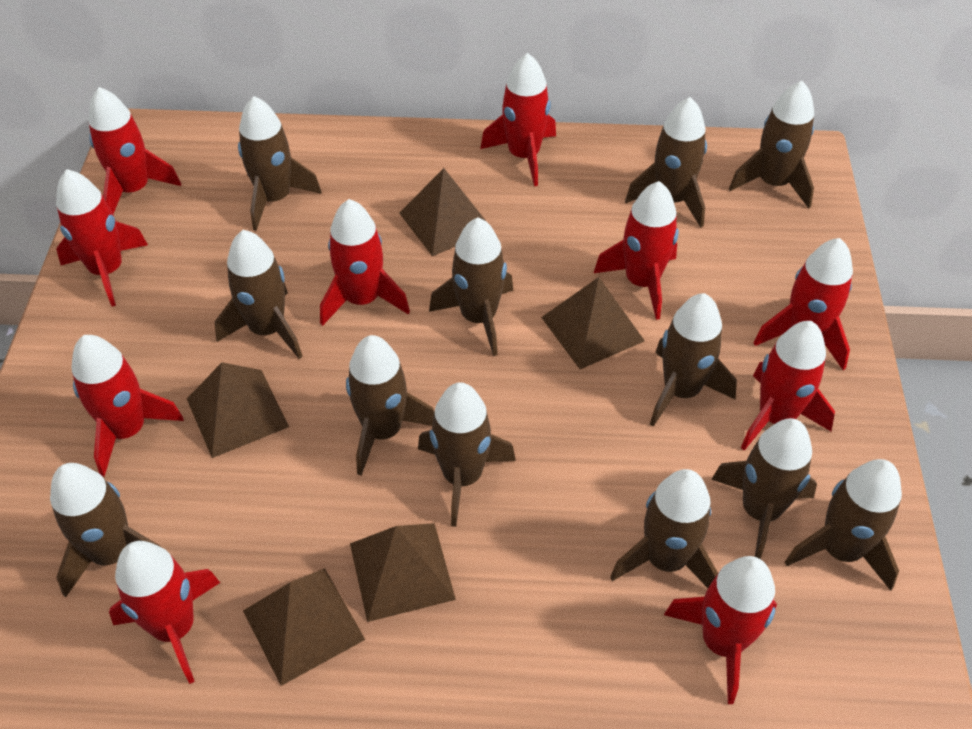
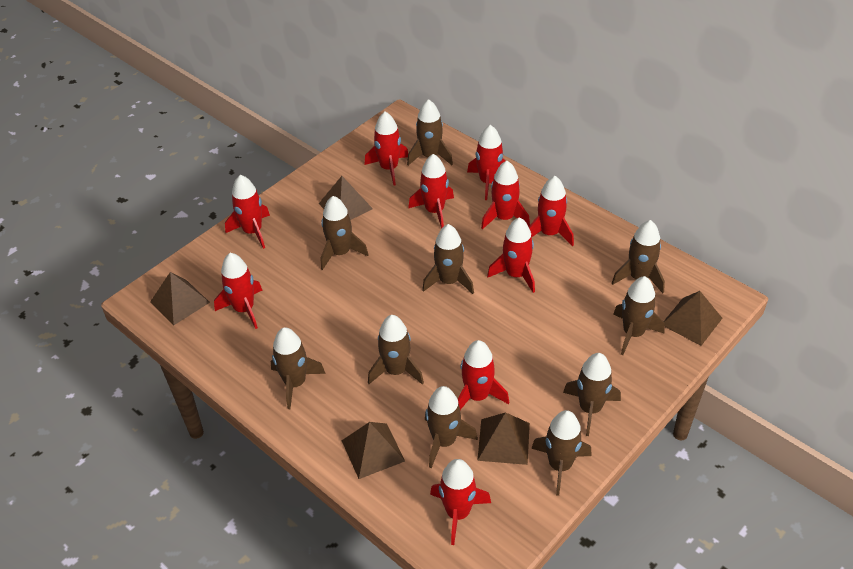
brown rocket: 12 -> 10

